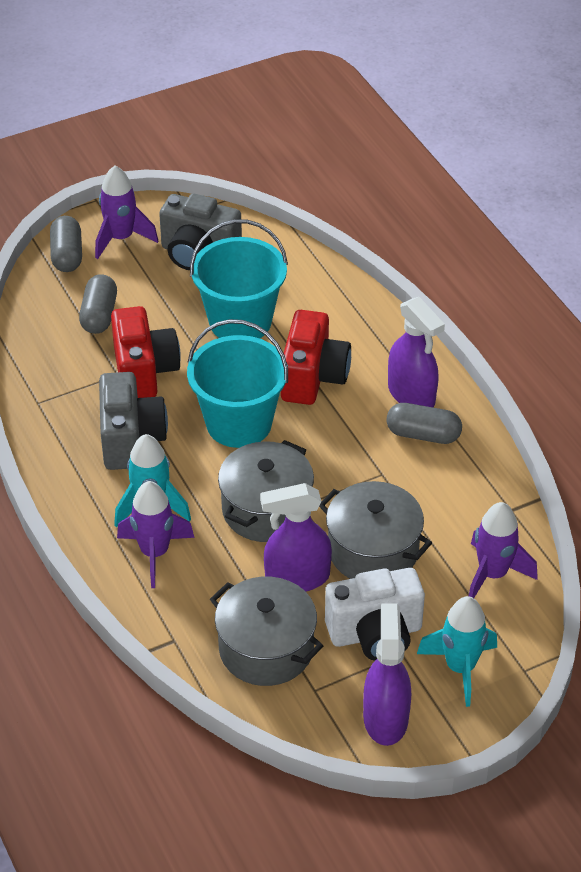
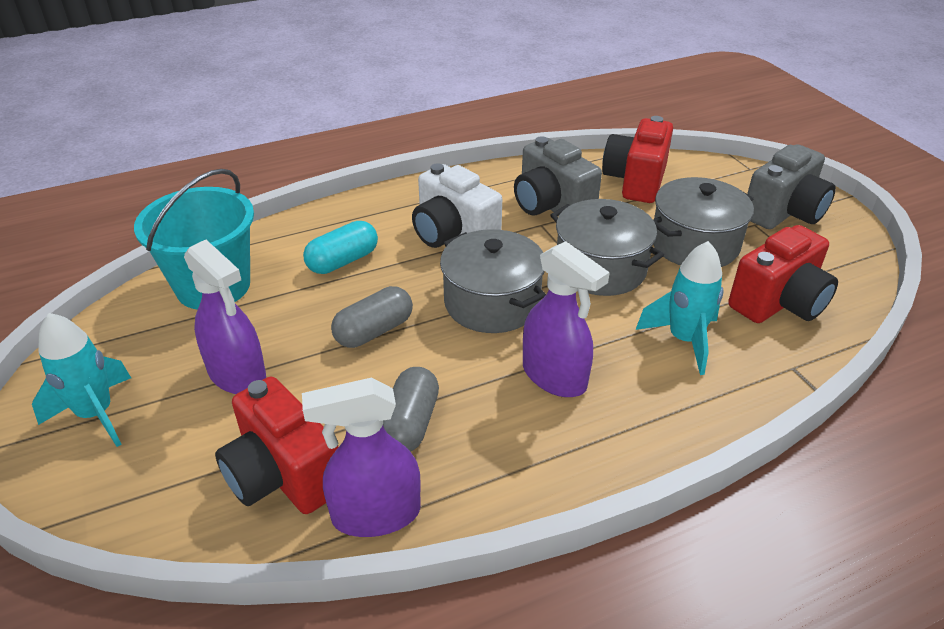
grey capsule: 3 -> 2
purple rocket: 3 -> 0
red camera: 2 -> 3
turquoise bucket: 2 -> 1
turquoise capsule: 0 -> 1

